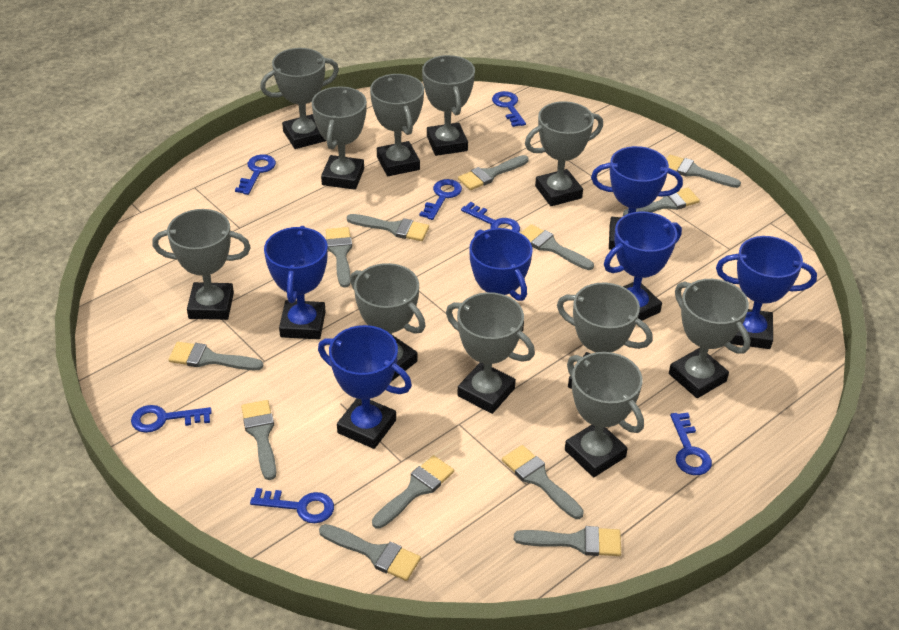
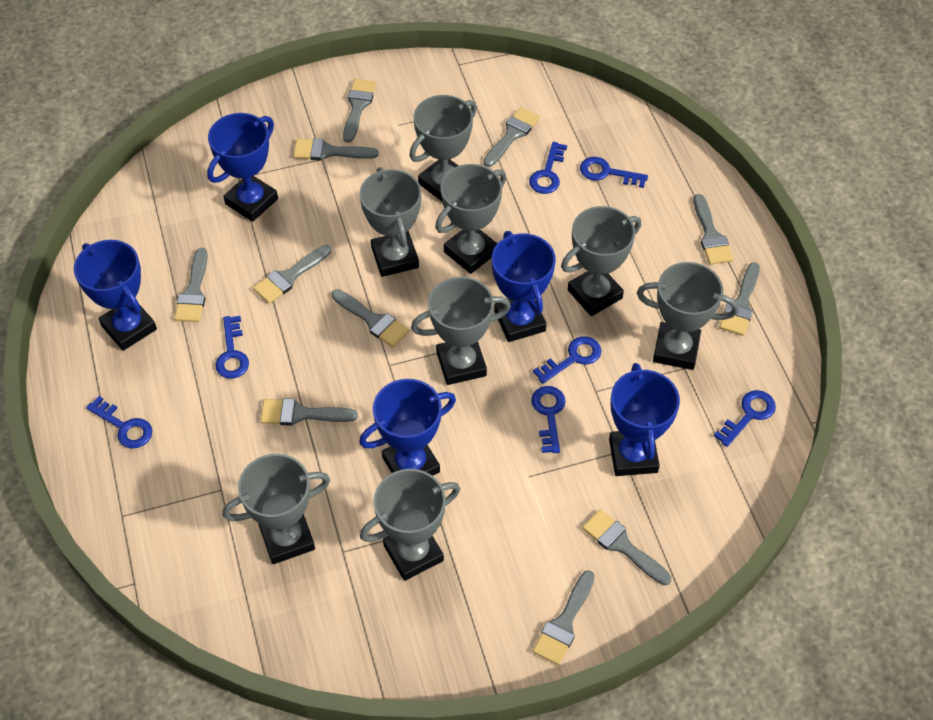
blue trophy: 6 -> 5
grey brush: 12 -> 11
grey trophy: 11 -> 8

